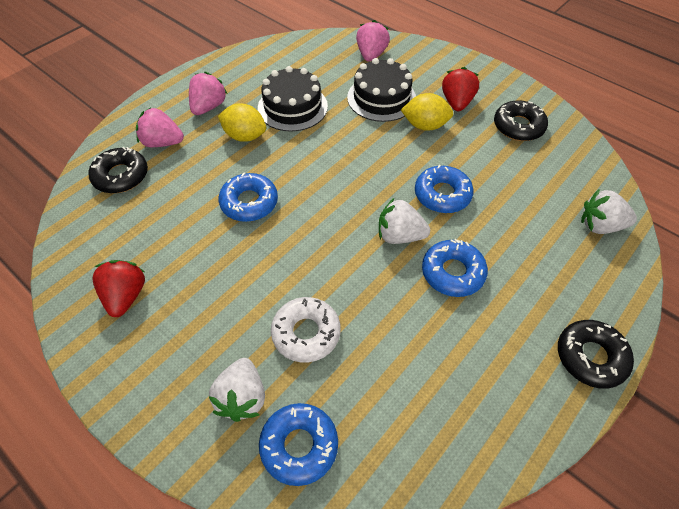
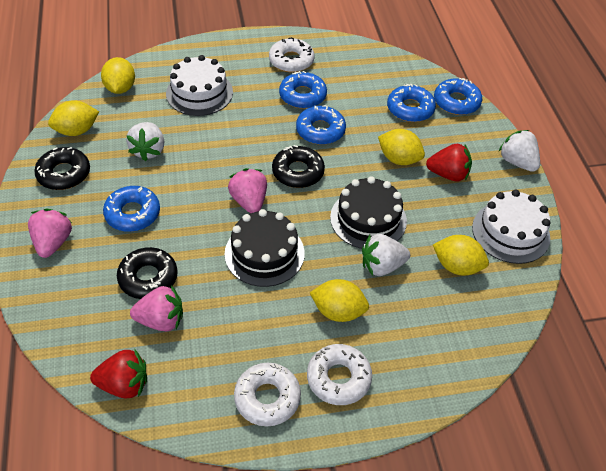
blue donut: 4 -> 5
white cake: 0 -> 2
white donut: 1 -> 3
yellow lemon: 2 -> 5

